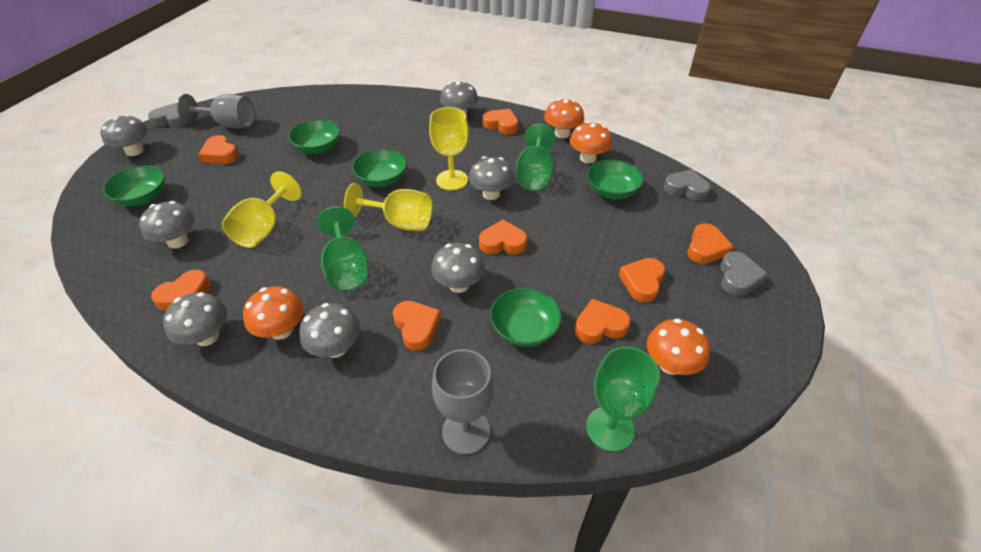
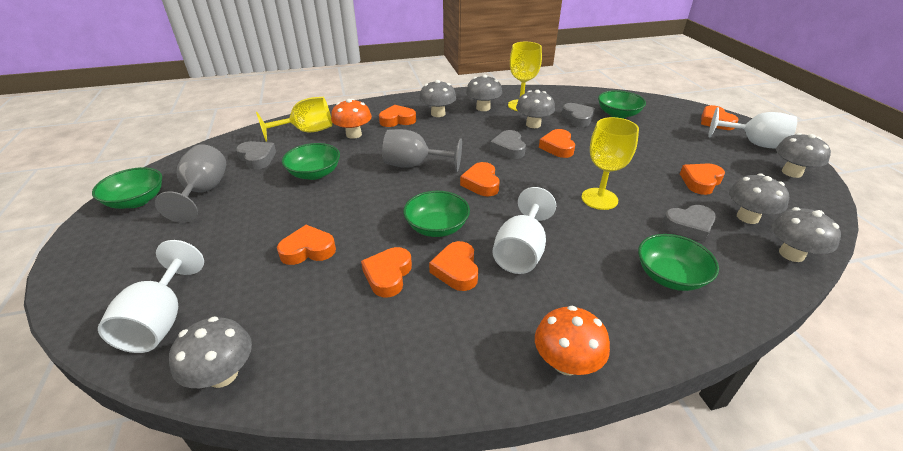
green goblet: 3 -> 0
grey heart: 3 -> 4
orange mushroom: 4 -> 2
white goblet: 0 -> 3

